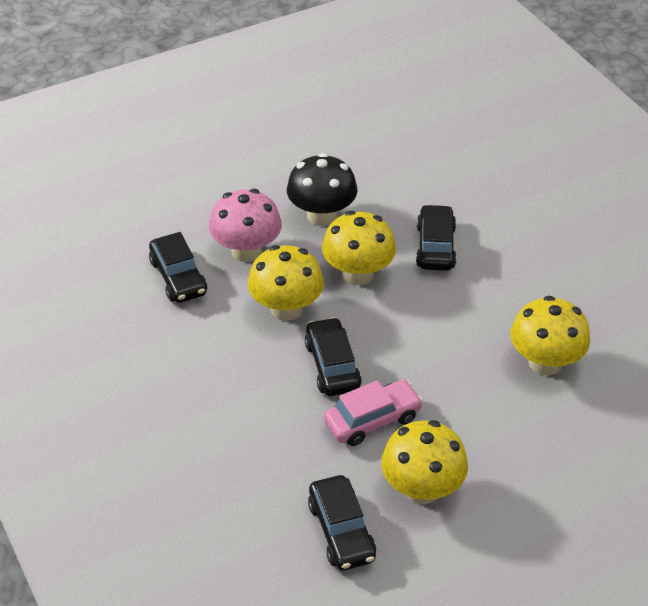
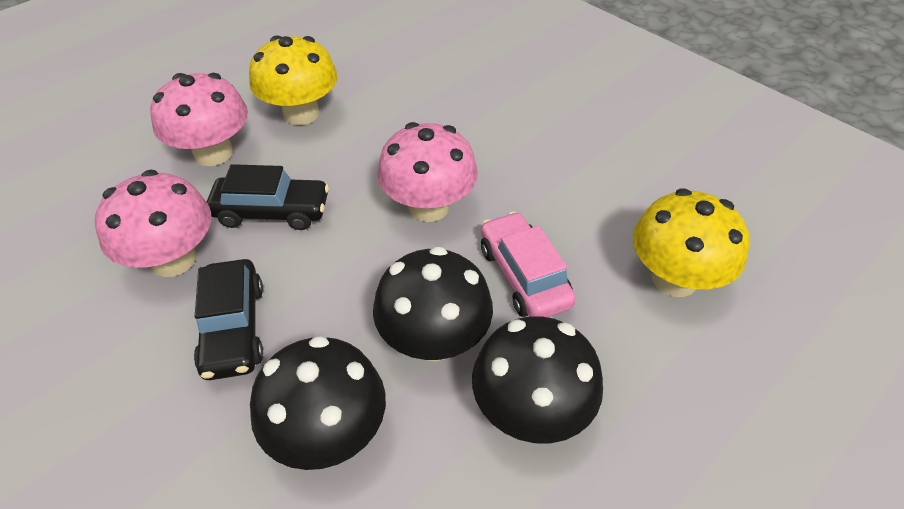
black car: 4 -> 2
black mushroom: 1 -> 3
pink mushroom: 1 -> 3
yellow mushroom: 4 -> 2

